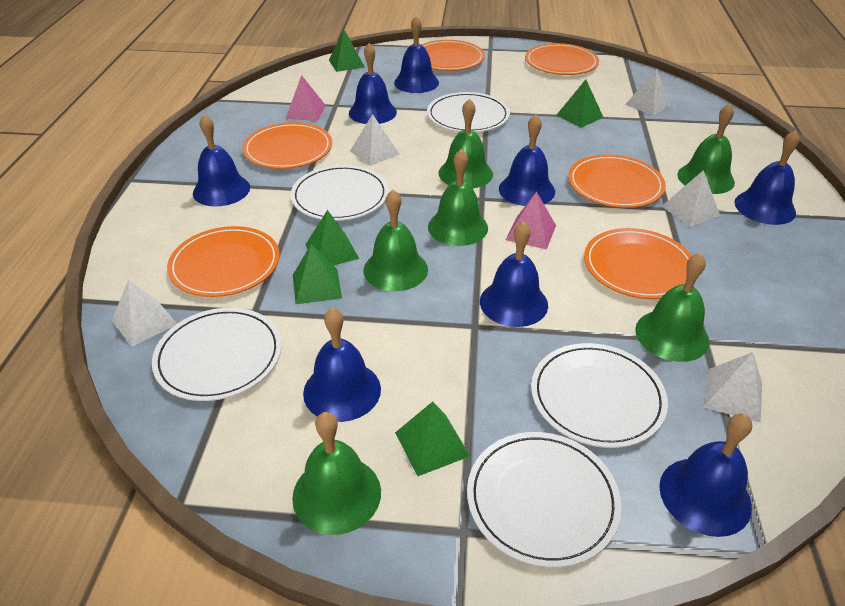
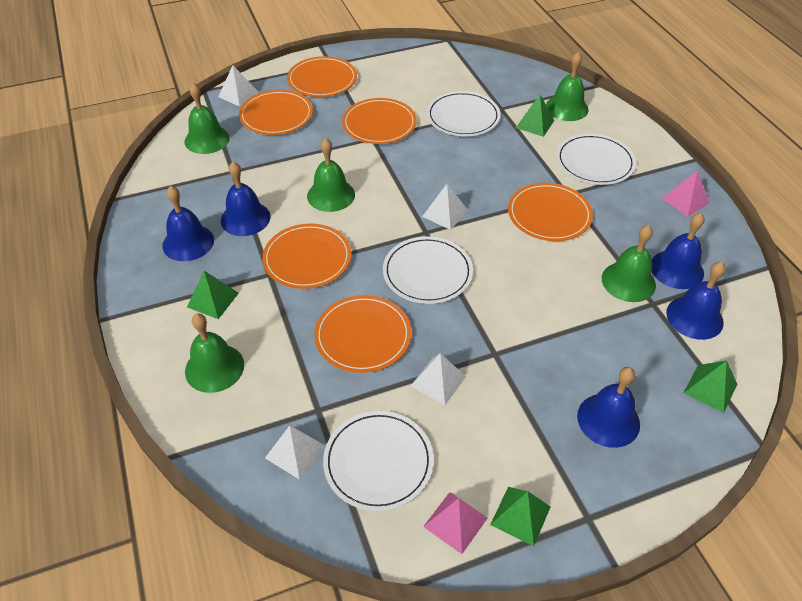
blue bell: 8 -> 5
green bell: 6 -> 5
green pyramid: 5 -> 4
white plate: 5 -> 4
white pyramid: 5 -> 4

